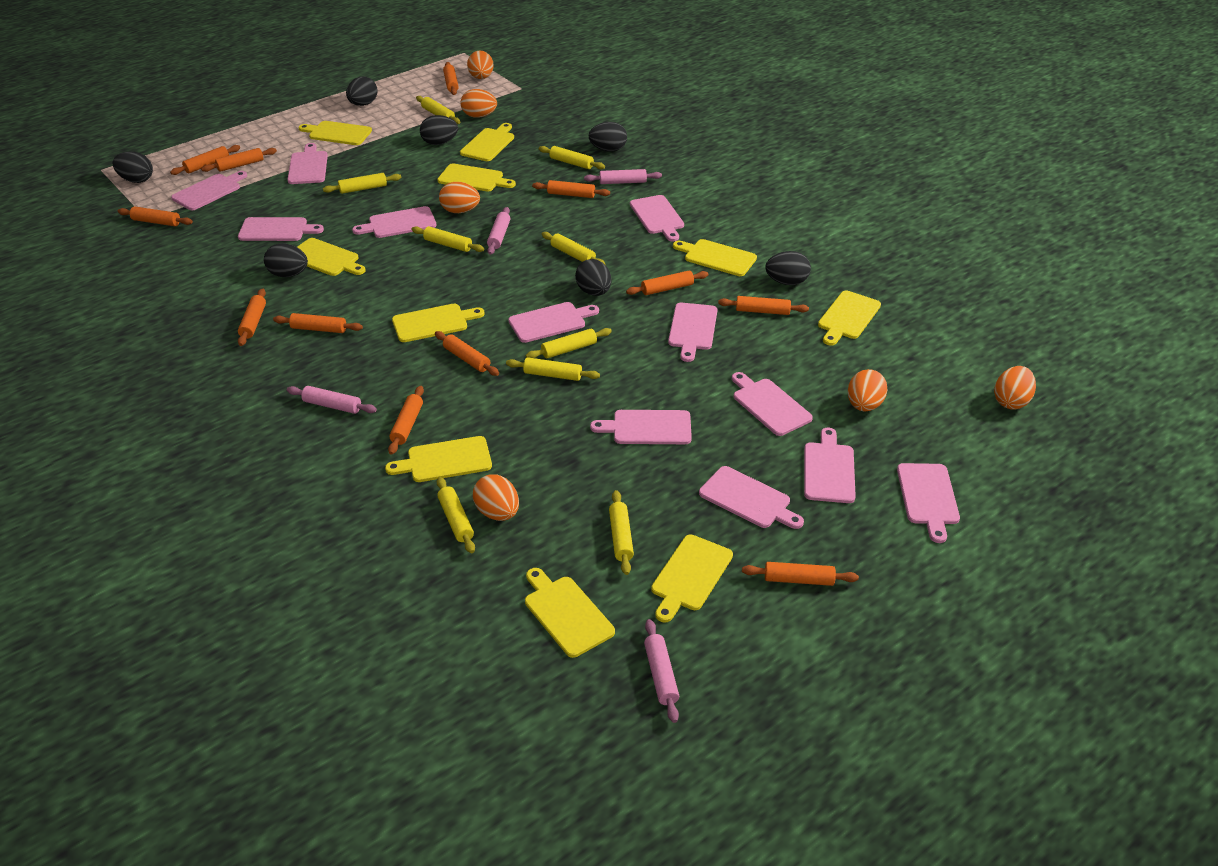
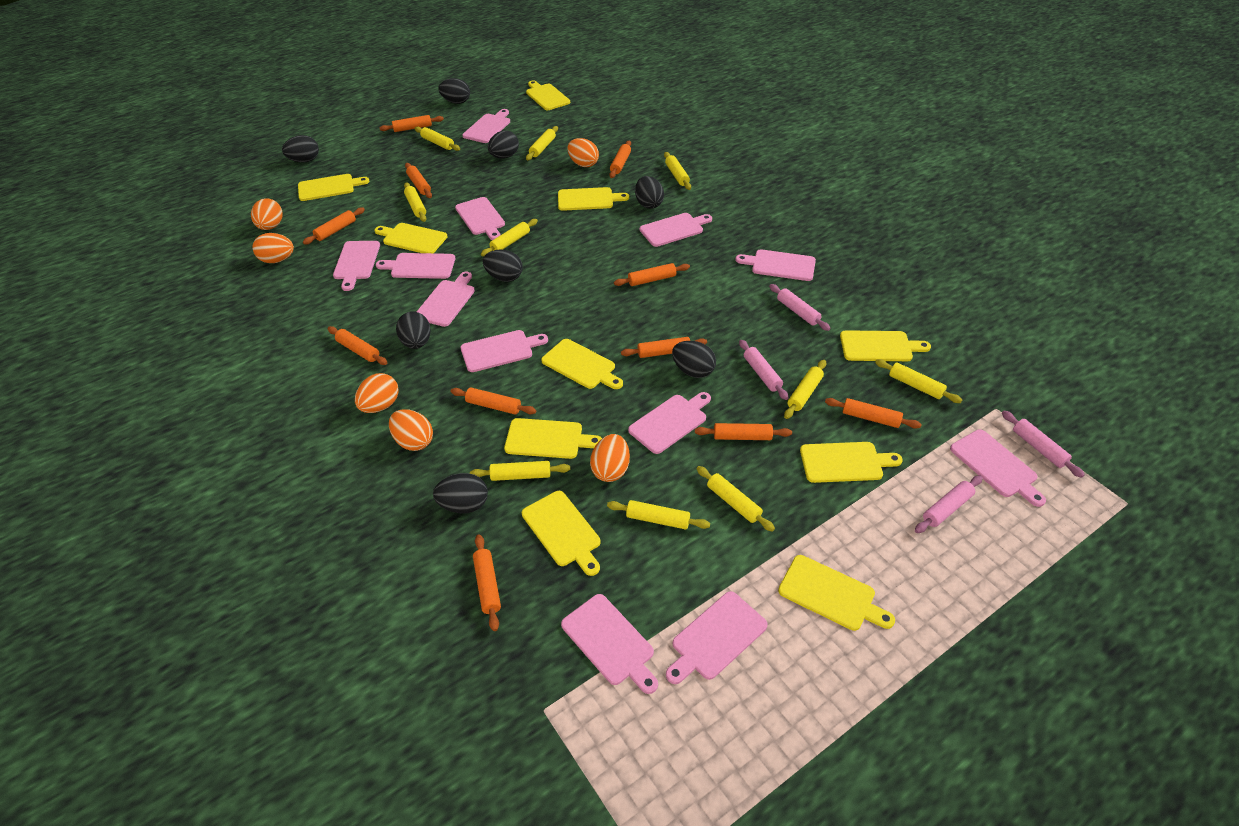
black egg: 7 -> 8
orange rolling pin: 12 -> 11
yellow rolling pin: 9 -> 10

